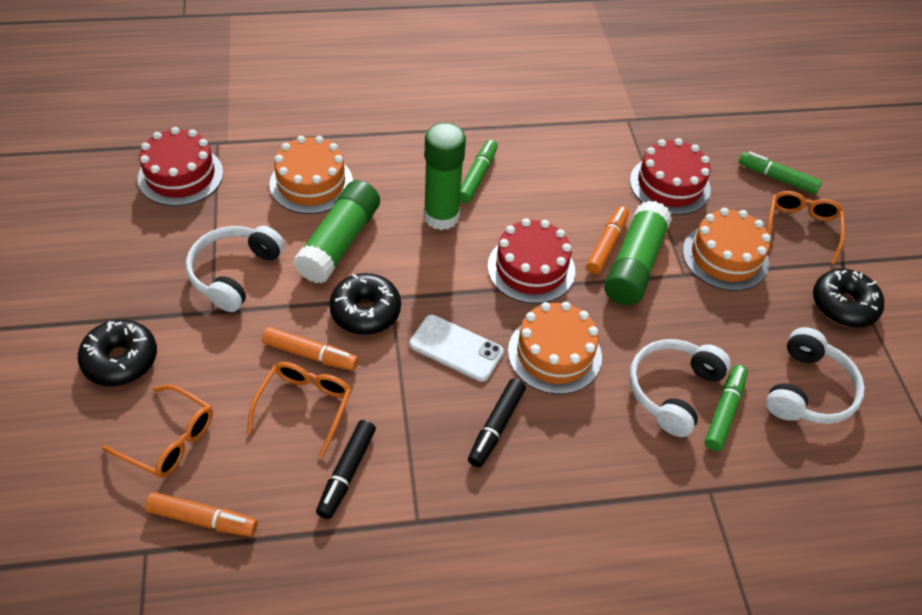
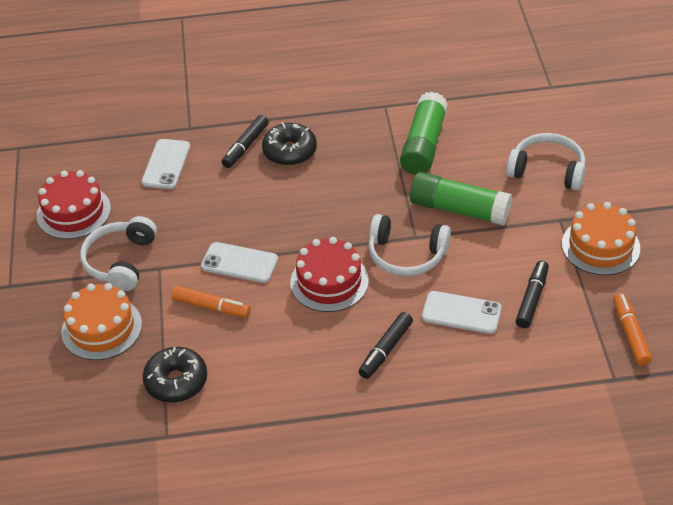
black donut: 3 -> 2
black marker: 2 -> 3
green glue stick: 3 -> 2
green marker: 3 -> 0
orange cake: 3 -> 2
orange glasses: 3 -> 0
orange marker: 3 -> 2
red cake: 3 -> 2
white phone: 1 -> 3

